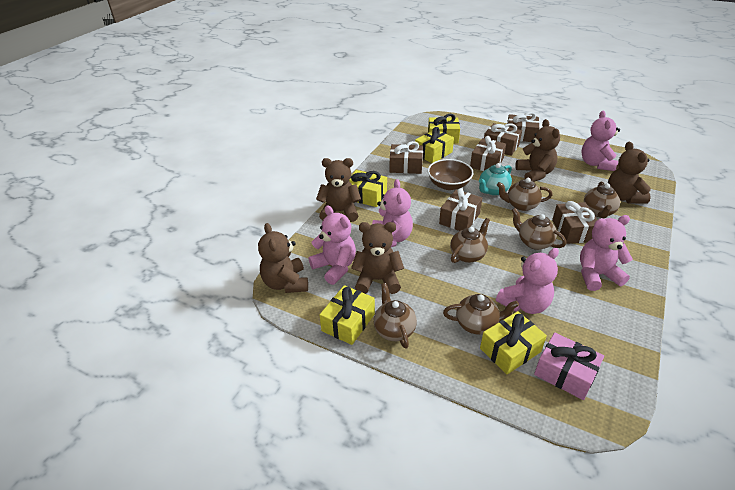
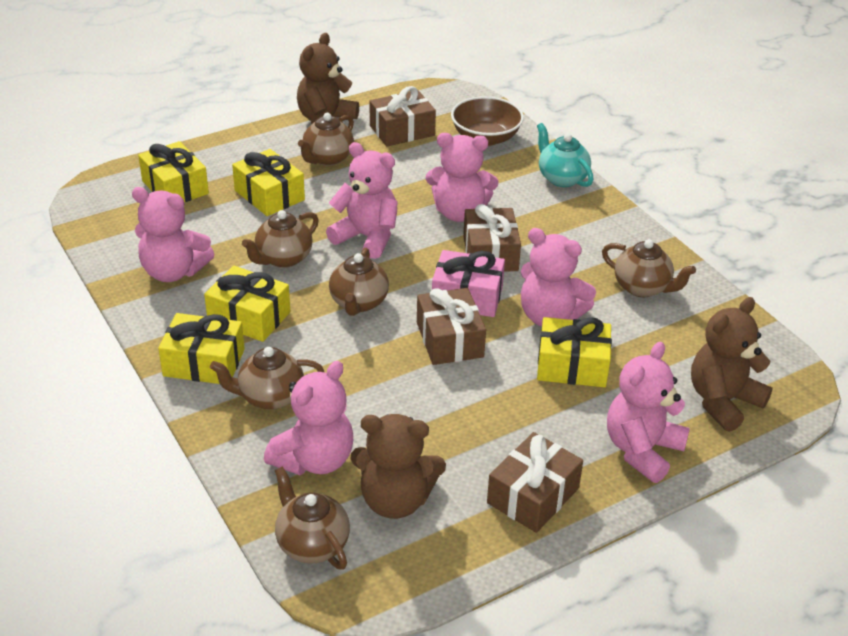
brown gift: 6 -> 4
brown teddy bear: 5 -> 3
pink teddy bear: 5 -> 6

